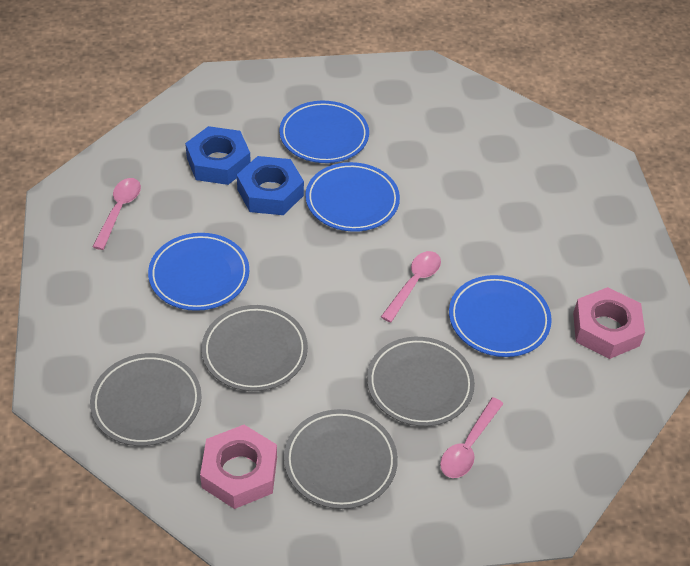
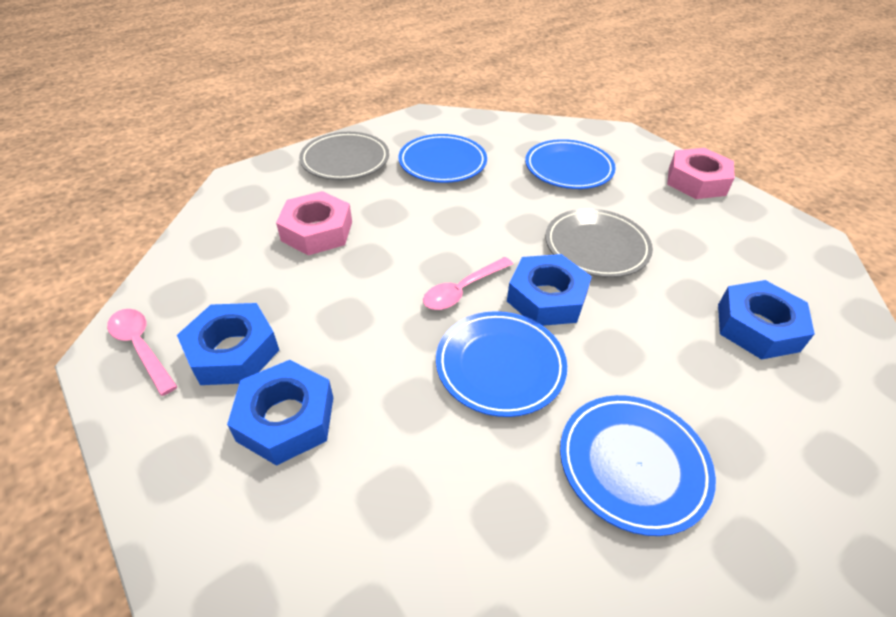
blue nut: 2 -> 4
grey plate: 4 -> 2
pink spoon: 3 -> 2

